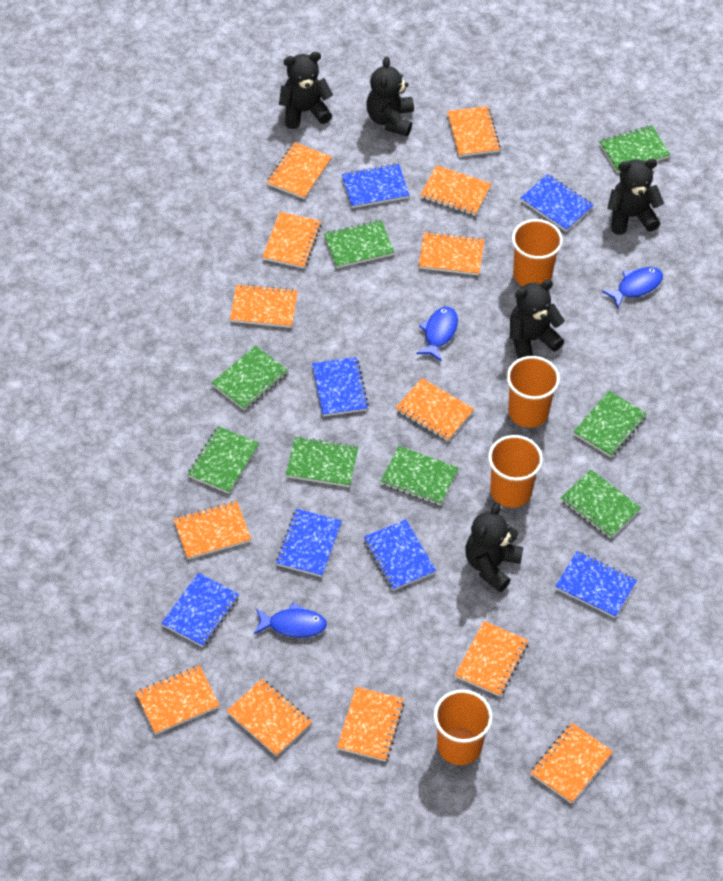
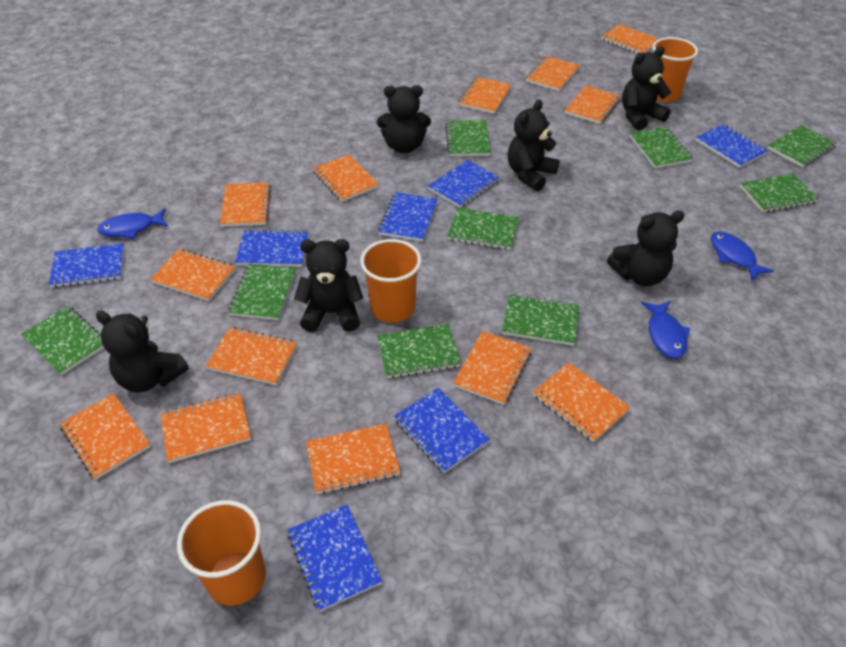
black teddy bear: 5 -> 6
green notebook: 8 -> 9
orange cup: 4 -> 3

